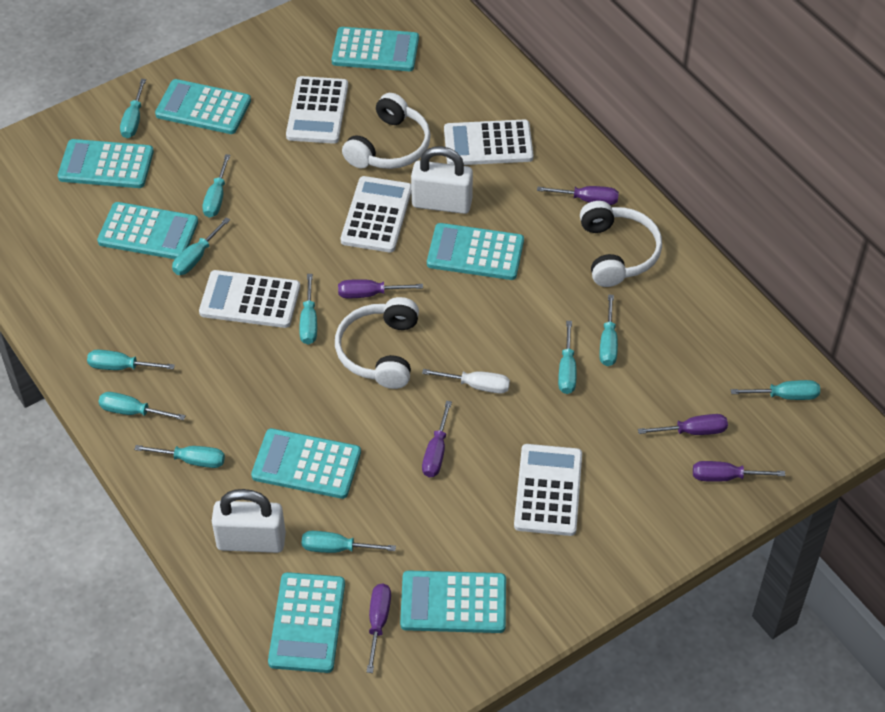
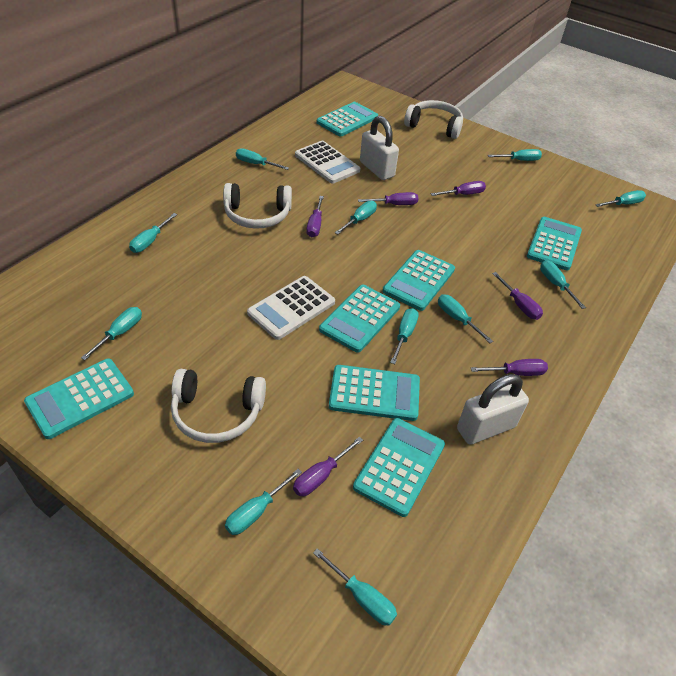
turquoise calculator: 8 -> 7
white calculator: 5 -> 2
white screwdriver: 1 -> 0

